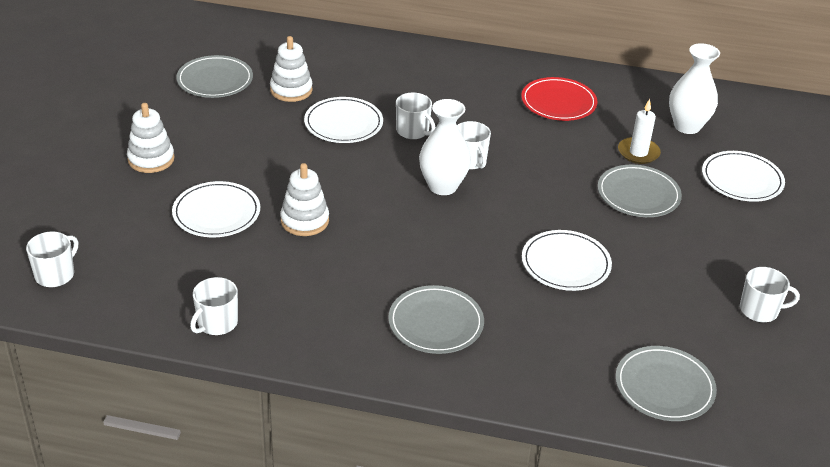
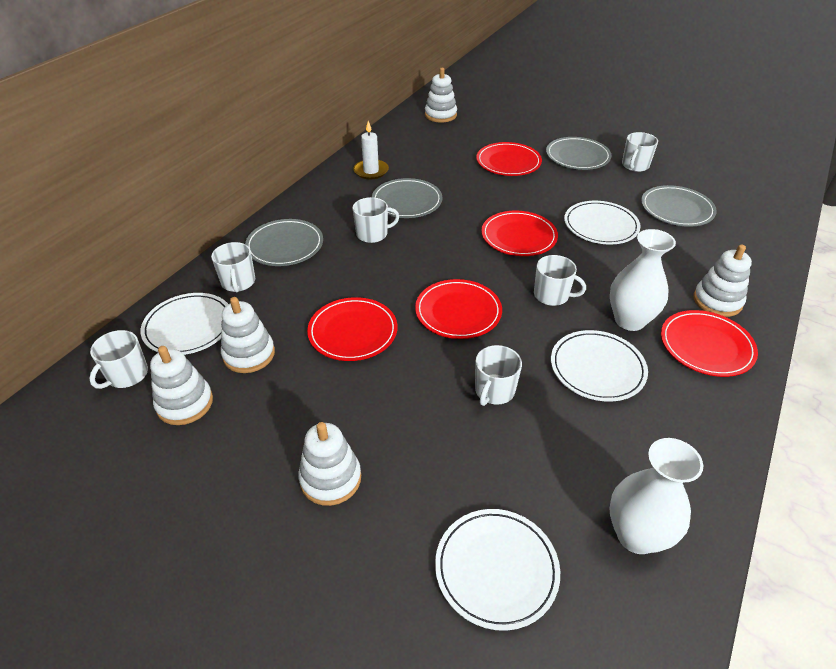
red plate: 1 -> 5
white mug: 5 -> 6
white stacking toy: 3 -> 5

